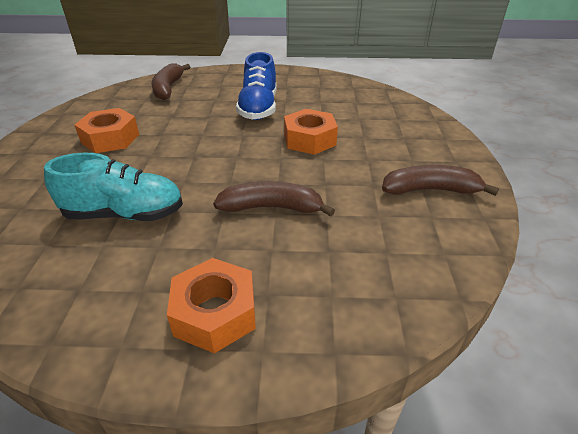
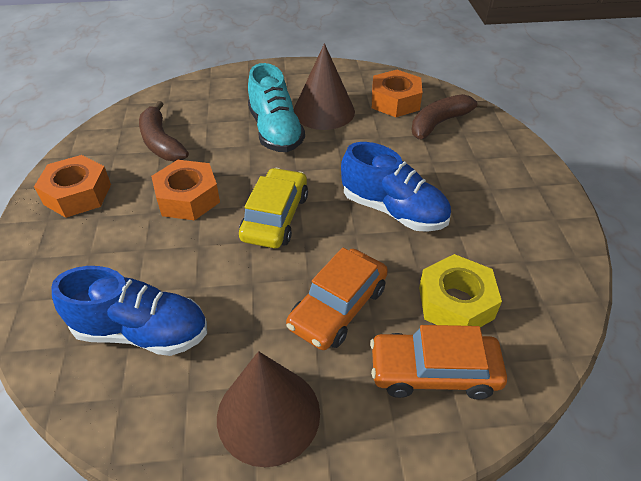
blue shoe: 1 -> 2
brown banana: 3 -> 2
brown cone: 0 -> 2
orange car: 0 -> 2
yellow car: 0 -> 1
yellow nut: 0 -> 1

